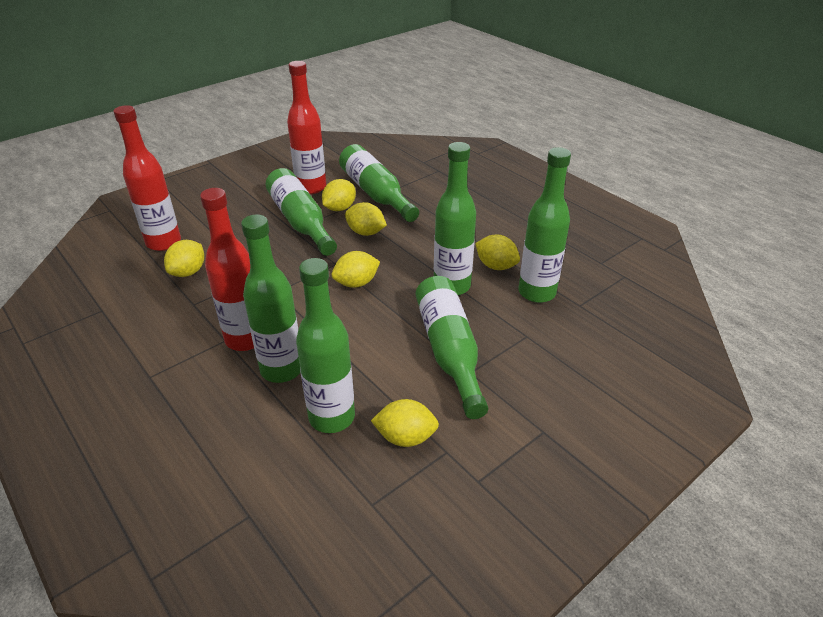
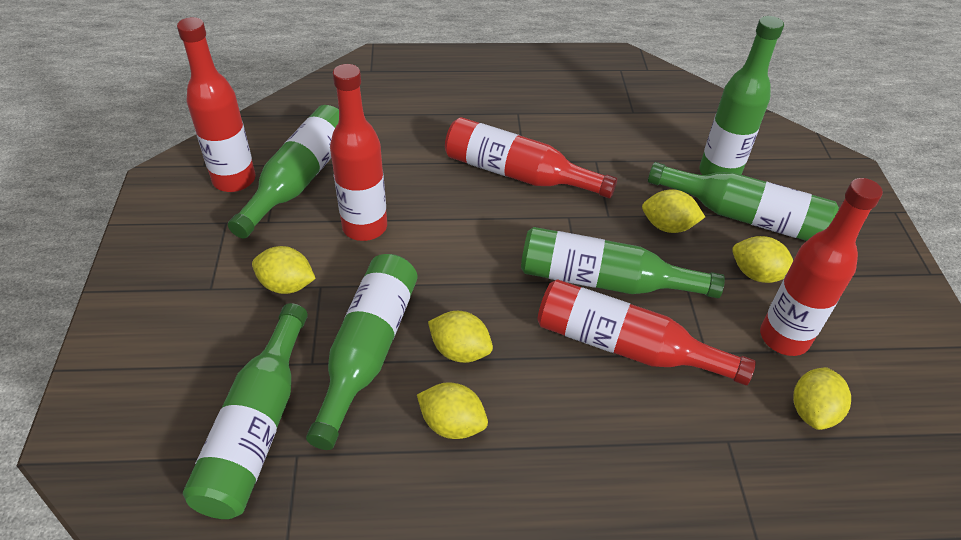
green bottle: 7 -> 6
red bottle: 3 -> 5

